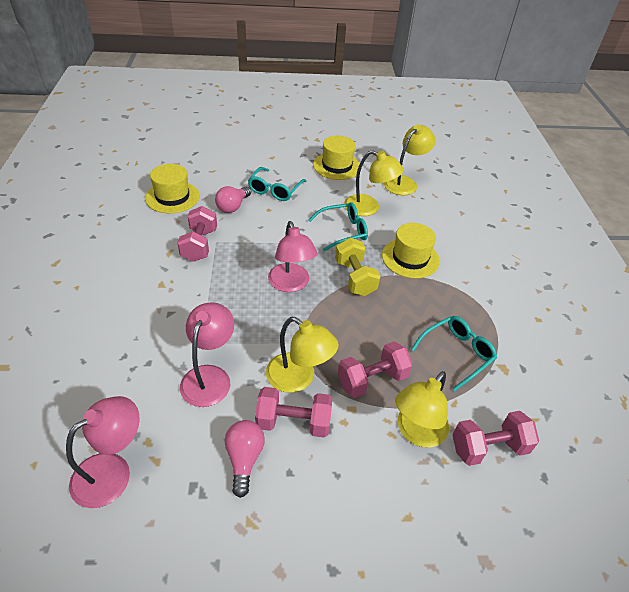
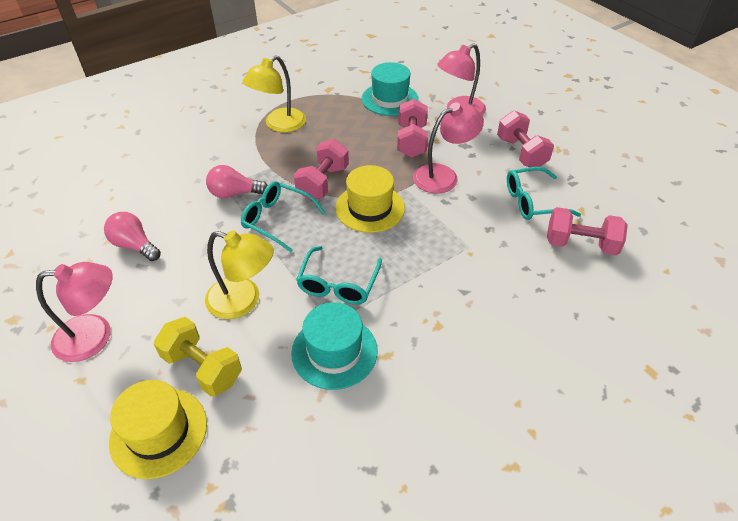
turquoise hat: 0 -> 2
yellow hat: 3 -> 2
yellow lamp: 4 -> 2

